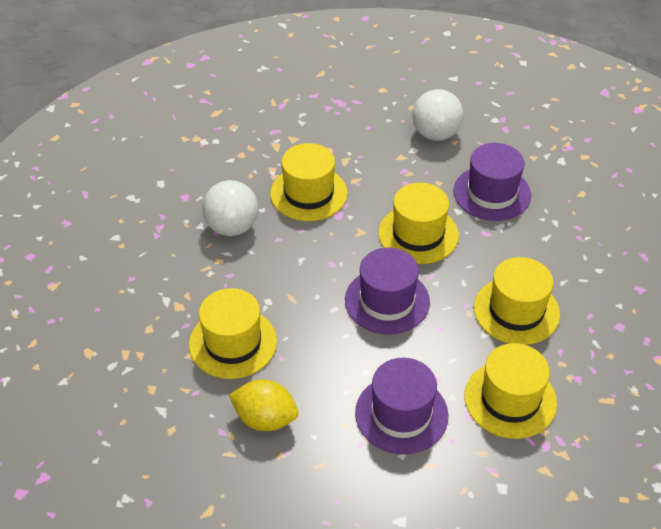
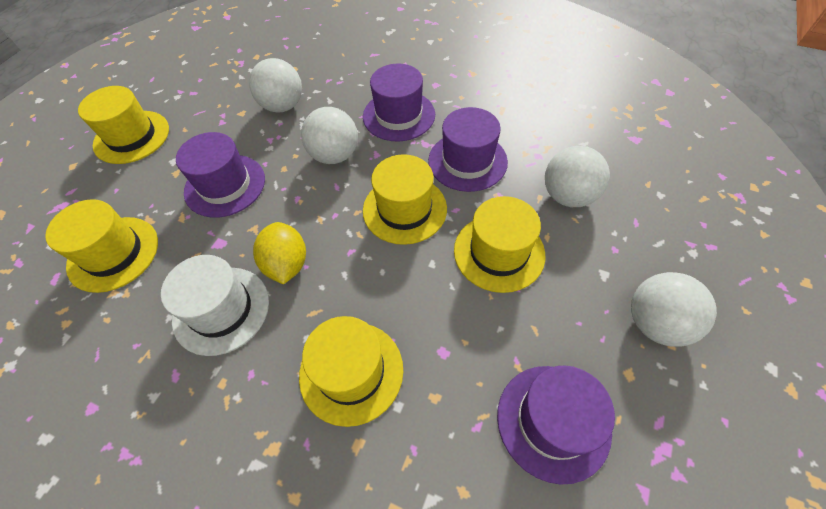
purple hat: 3 -> 4
white ball: 2 -> 4
white hat: 0 -> 1

